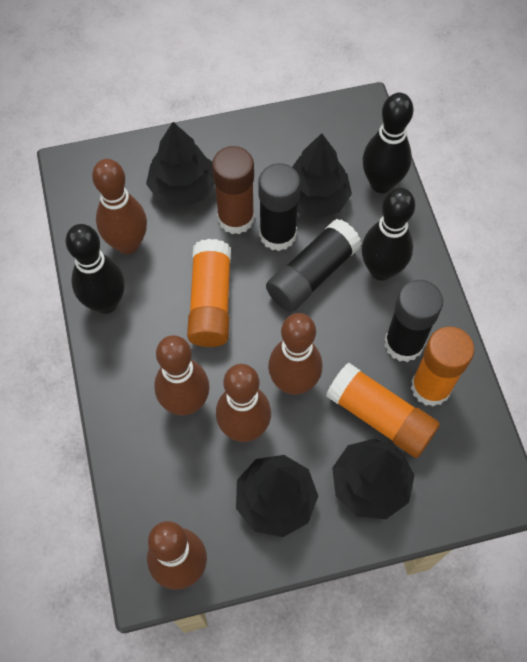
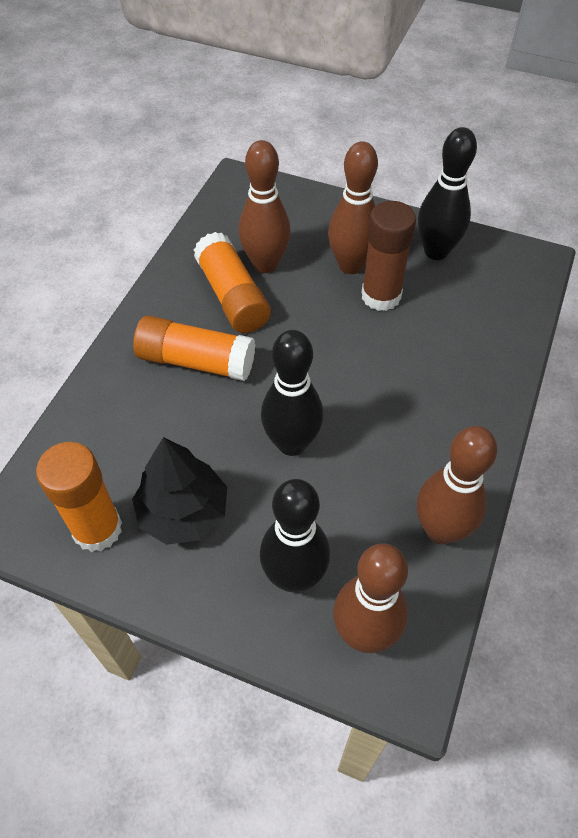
black glue stick: 3 -> 0
black tree: 4 -> 1
brown bowling pin: 5 -> 4

